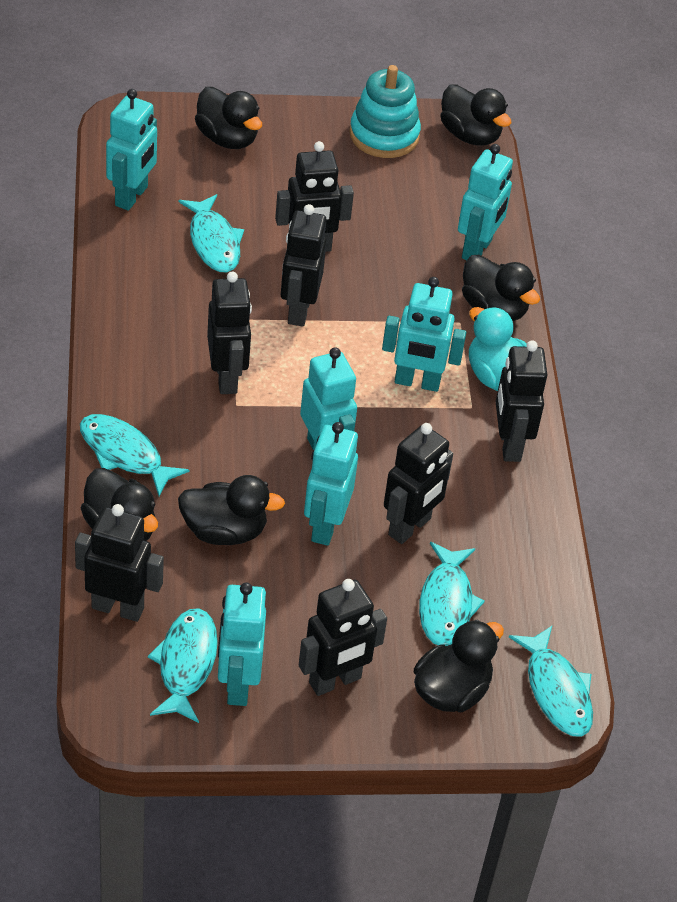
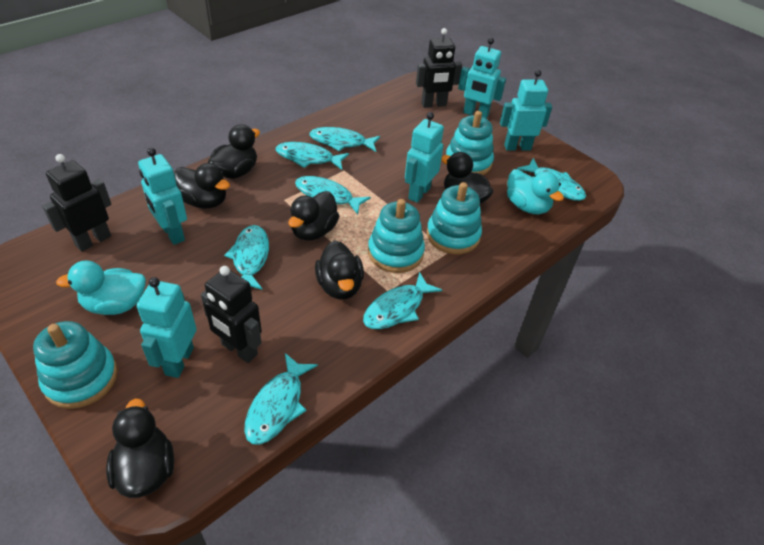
black robot: 7 -> 3
turquoise duck: 1 -> 2
turquoise fish: 5 -> 7
turquoise robot: 6 -> 5
turquoise stacking toy: 1 -> 4

